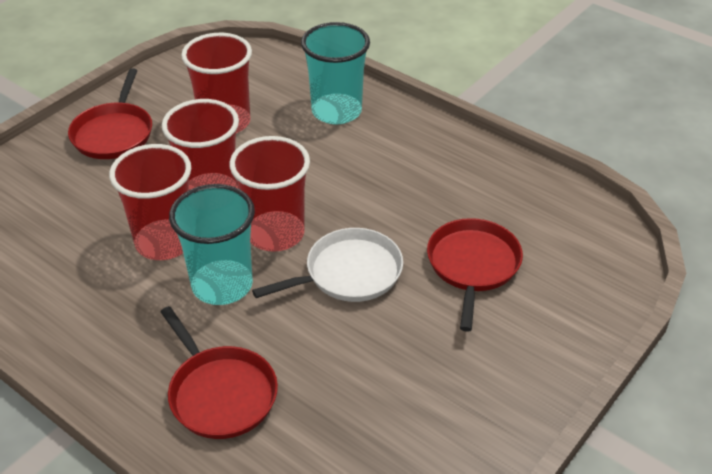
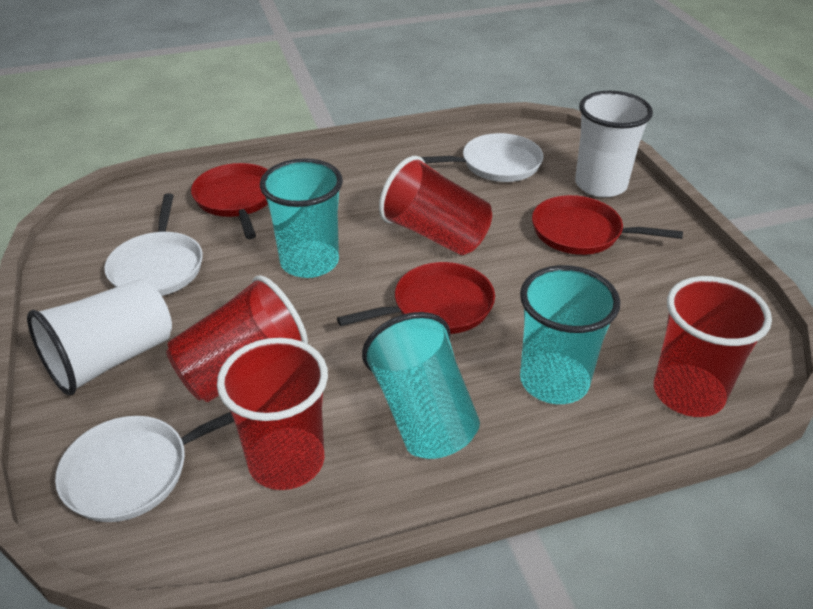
turquoise cup: 2 -> 3
white cup: 0 -> 2
white pan: 1 -> 3

